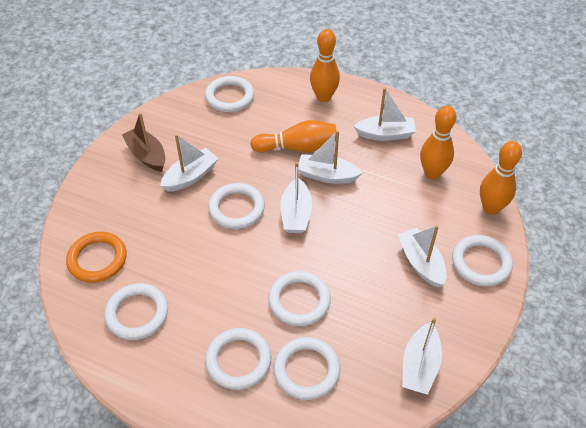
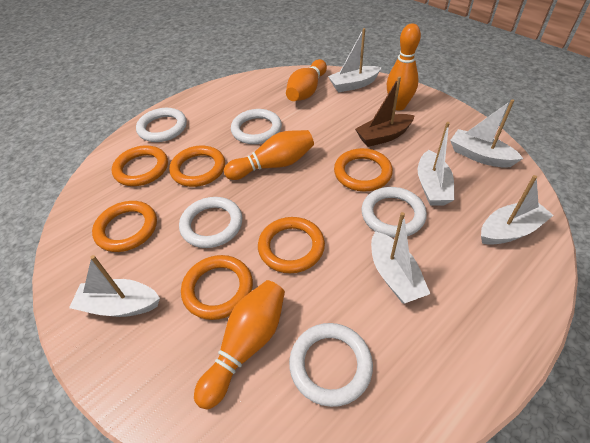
orange ring: 1 -> 6
white ring: 7 -> 5

